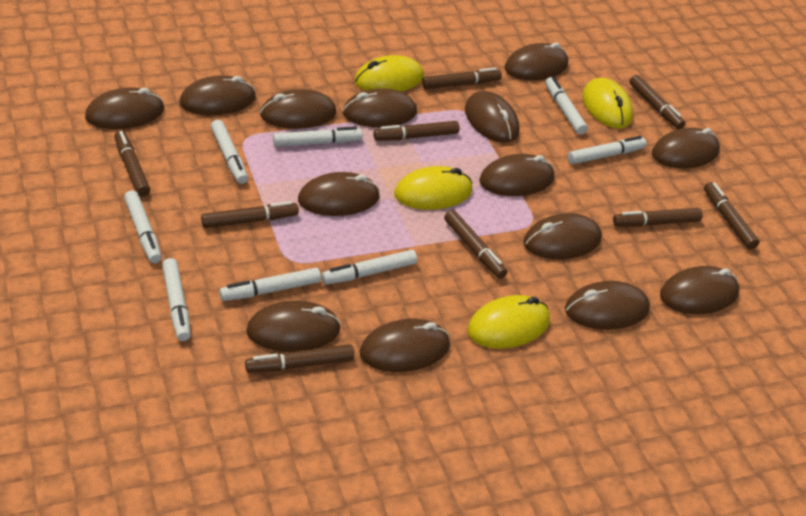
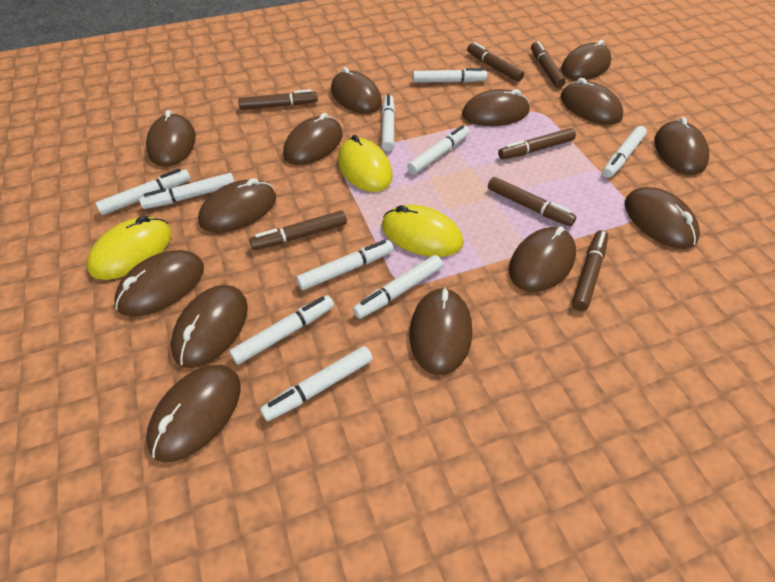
brown marker: 9 -> 7
white marker: 8 -> 10
yellow mouse: 4 -> 3

